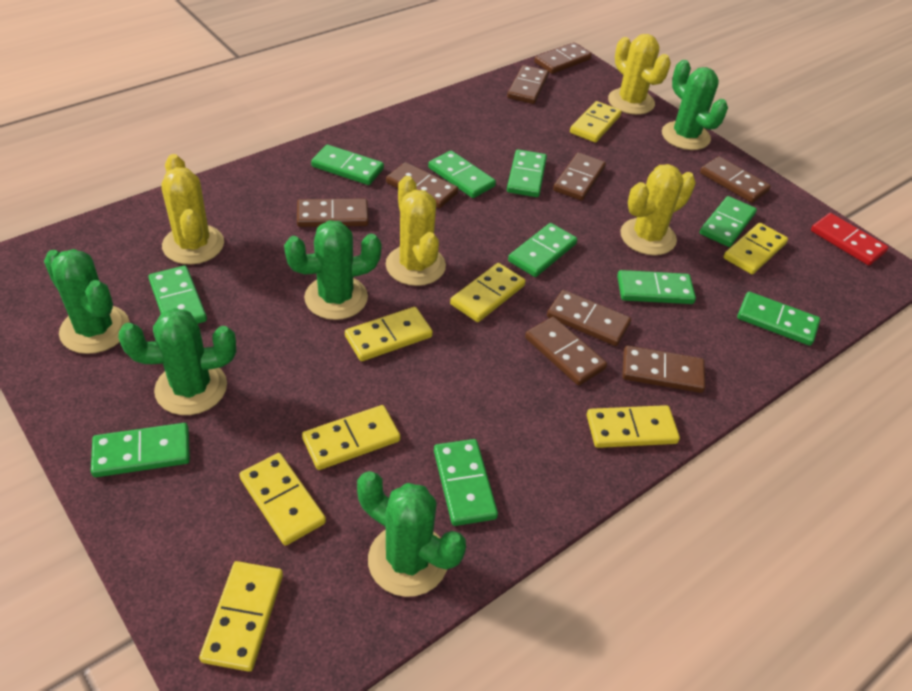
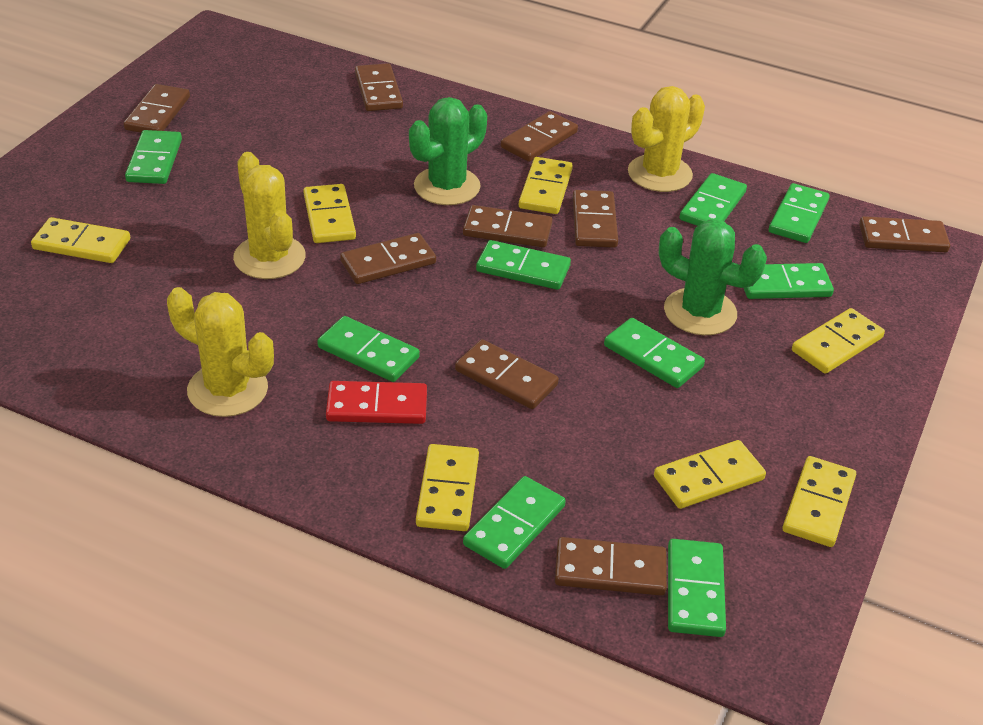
green cactus: 5 -> 2
green domino: 10 -> 9
yellow cactus: 4 -> 3
yellow domino: 8 -> 7

